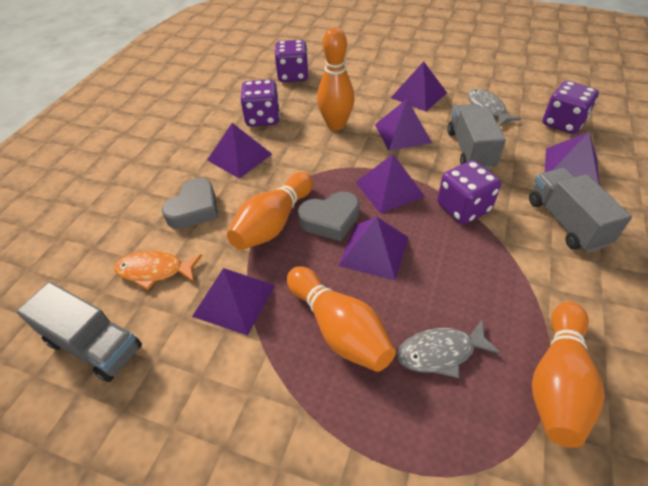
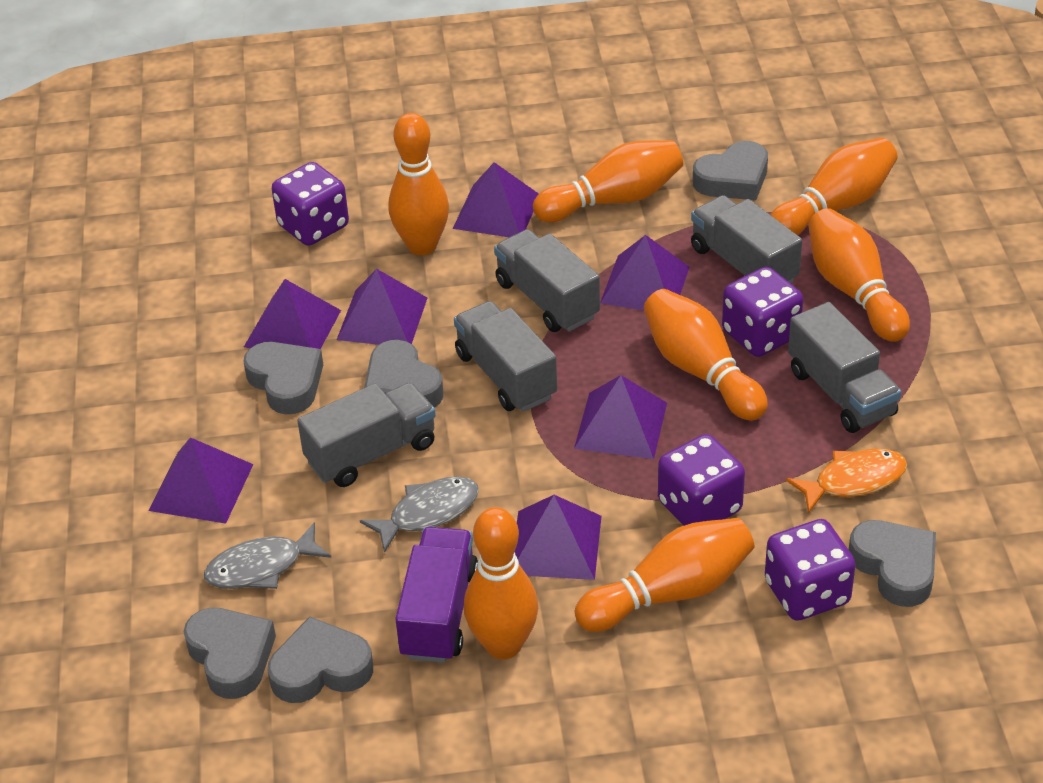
grey heart: 2 -> 6
grey truck: 3 -> 5
orange bowling pin: 4 -> 7
purple truck: 0 -> 1

